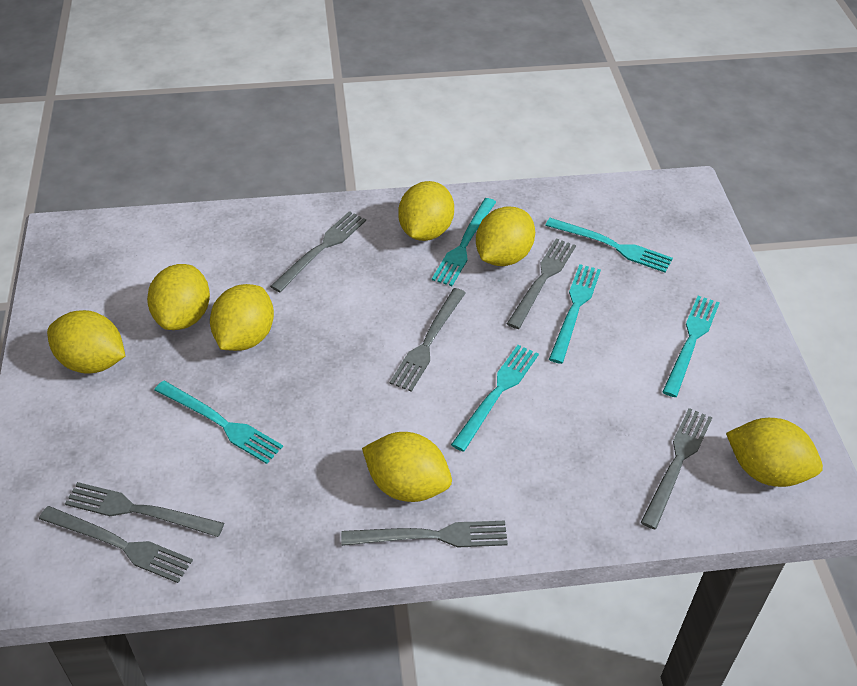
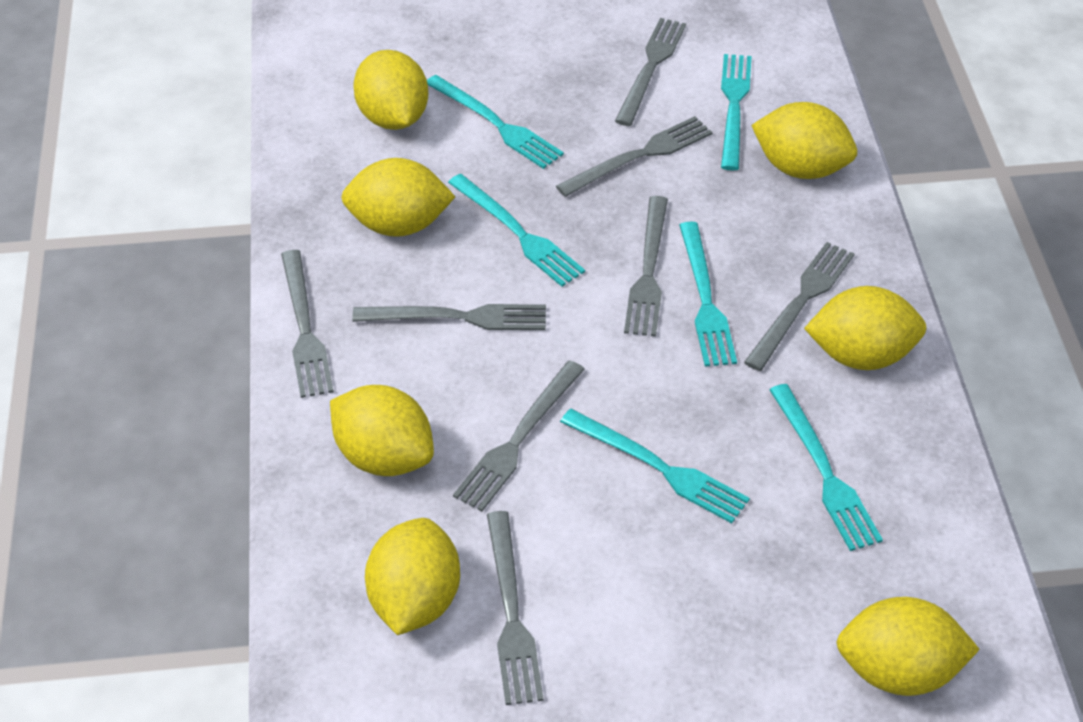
grey fork: 7 -> 8

